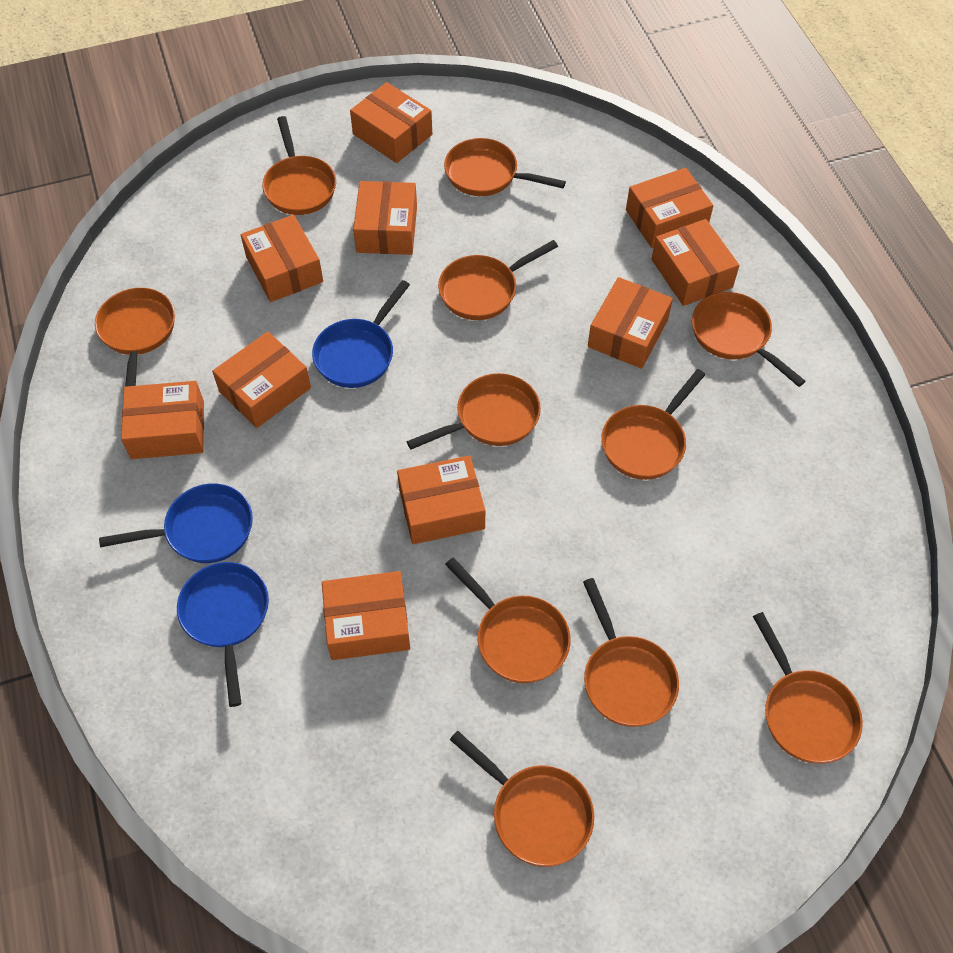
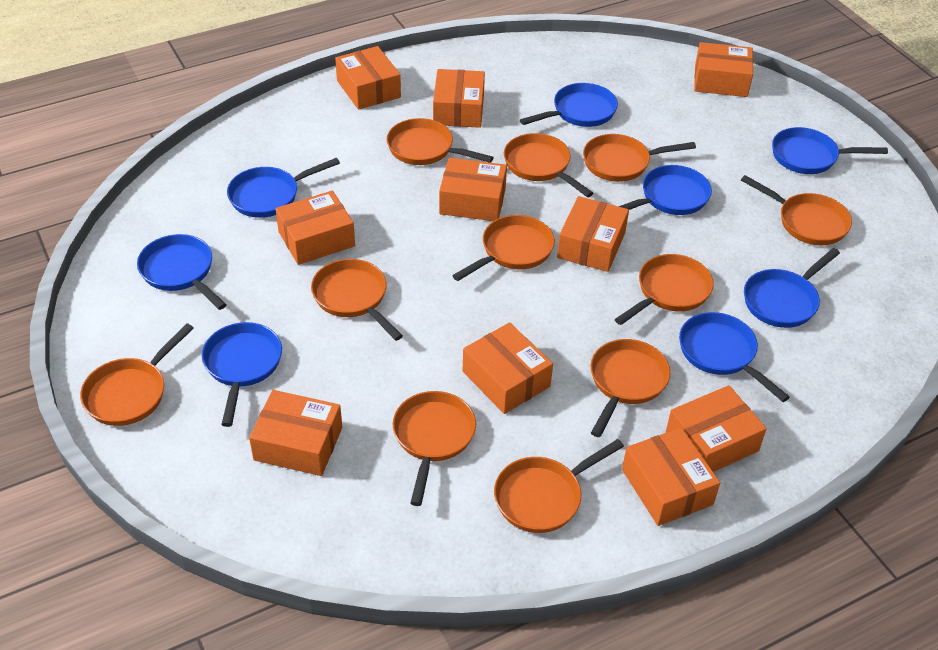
blue pan: 3 -> 8

